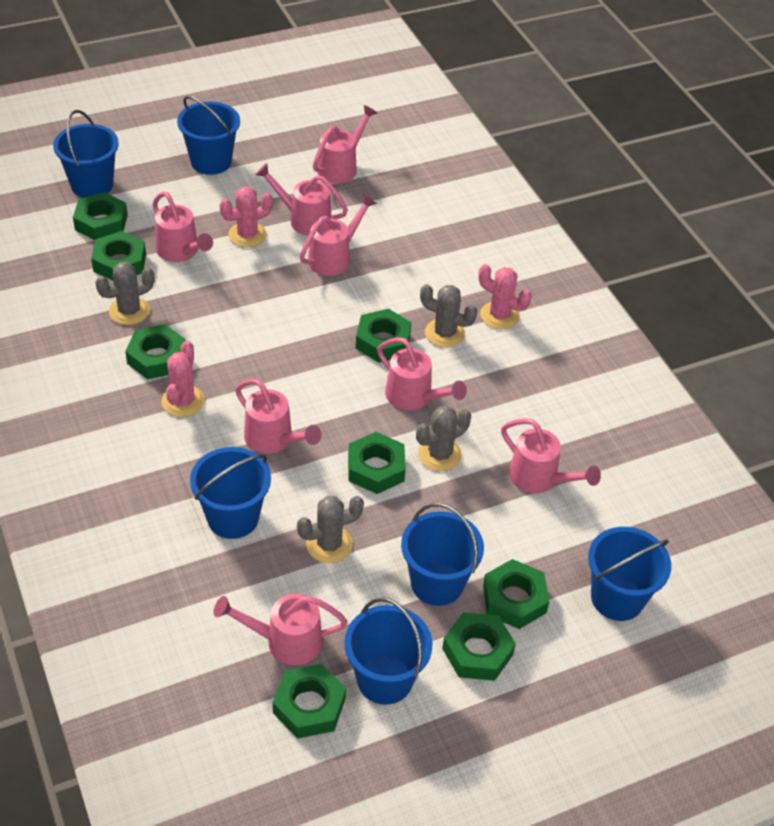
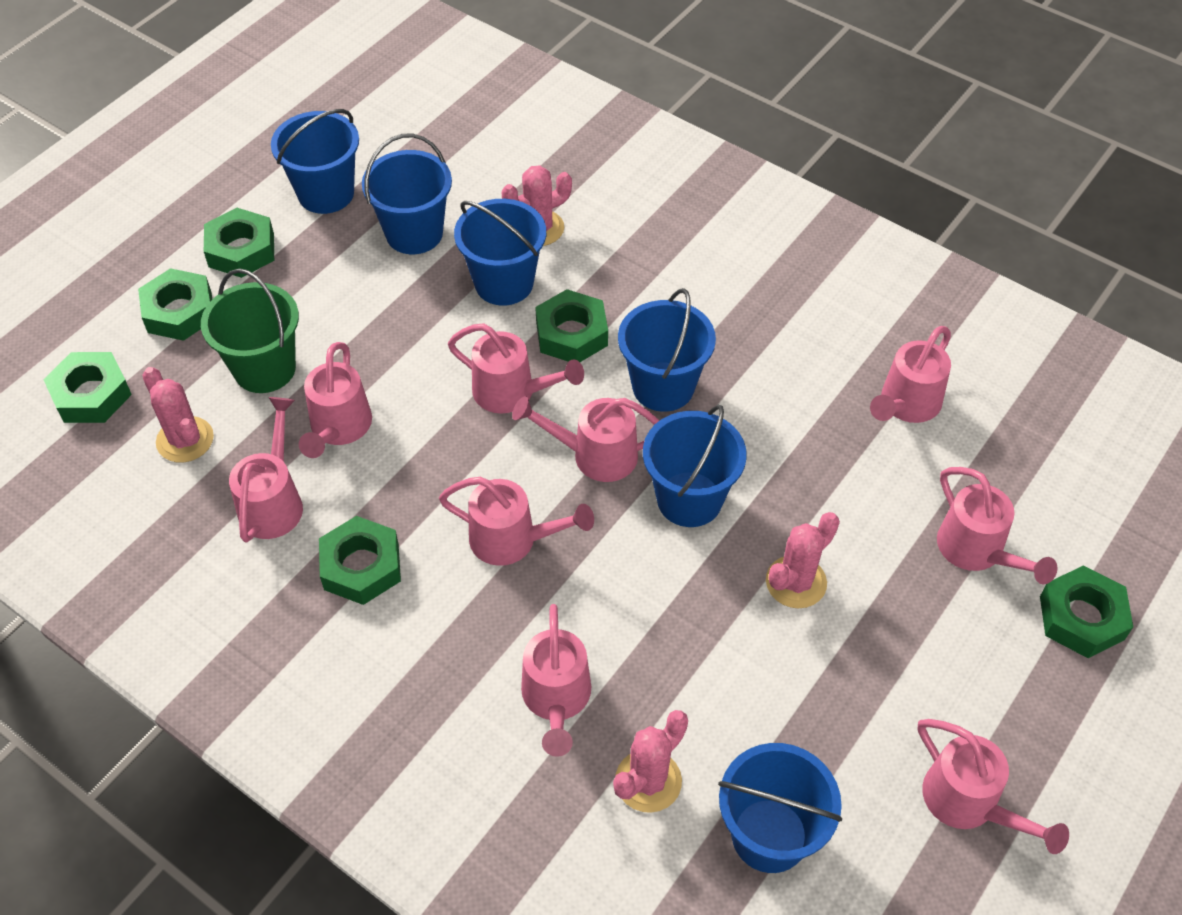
green bucket: 0 -> 1
green nut: 8 -> 6
grey cactus: 4 -> 0
pink cactus: 3 -> 4
pink watering can: 8 -> 9

